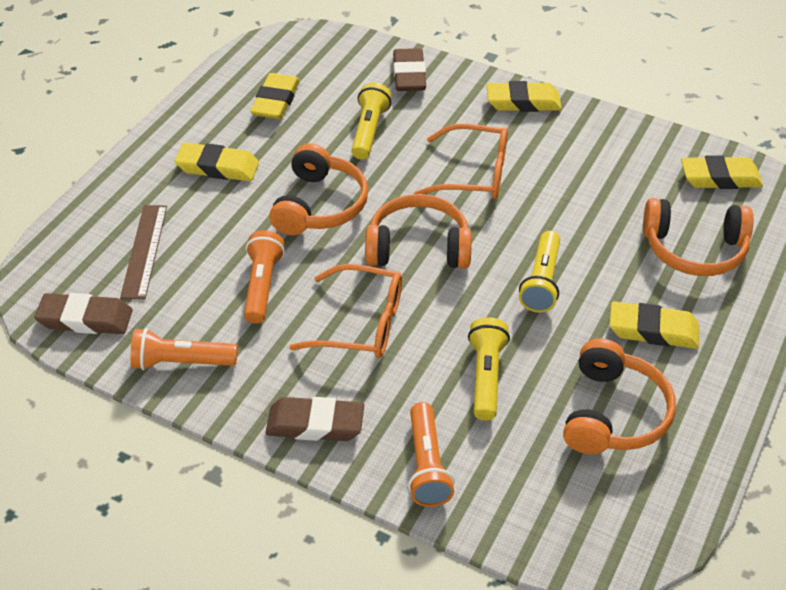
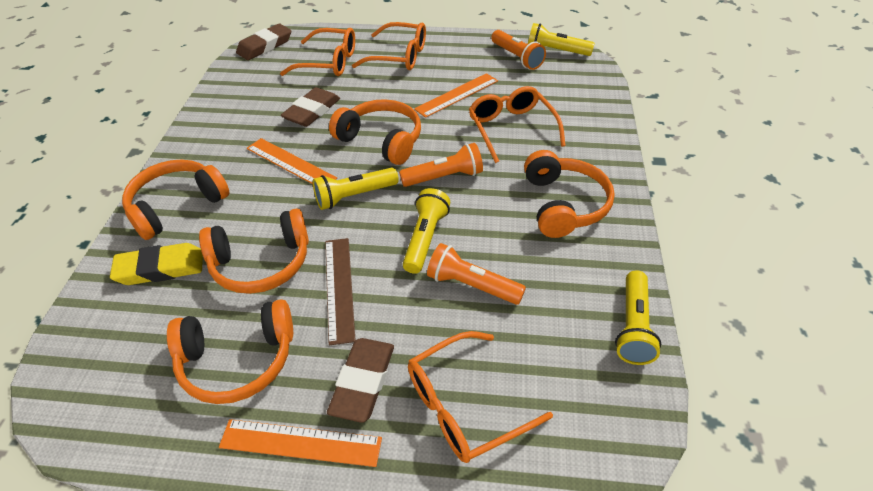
orange glasses: 2 -> 4
orange headphones: 4 -> 5
orange ruler: 0 -> 3
yellow eraser: 5 -> 1
yellow flashlight: 3 -> 4

